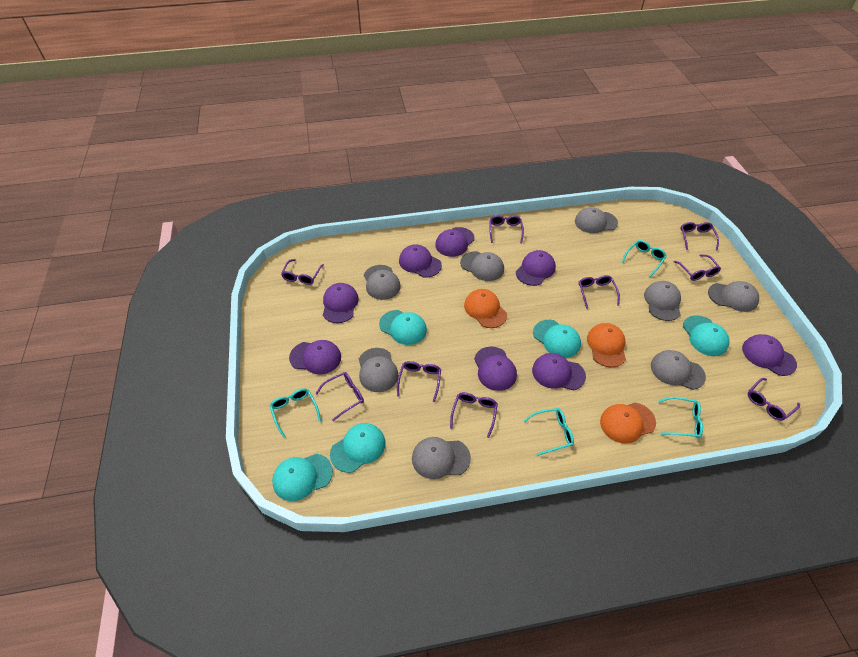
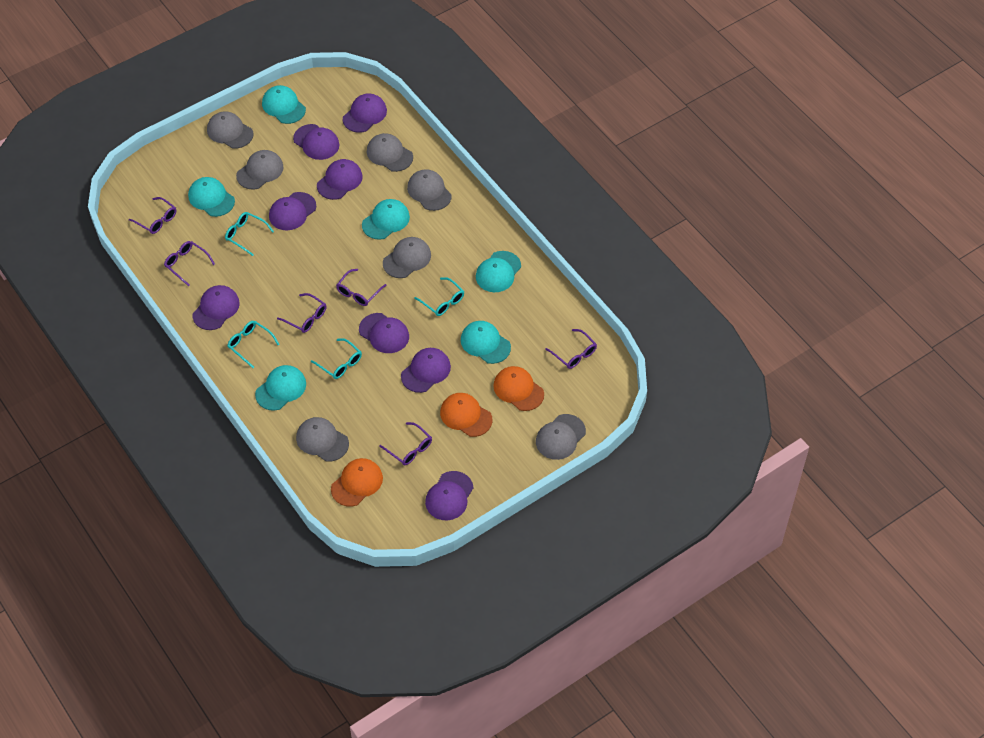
grey cap: 8 -> 7
purple glasses: 9 -> 6
turquoise cap: 5 -> 6

